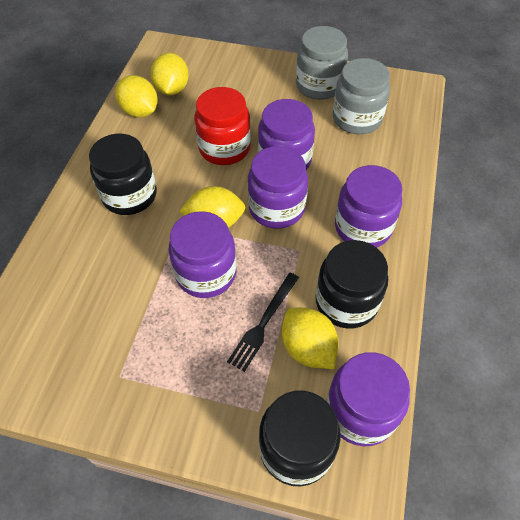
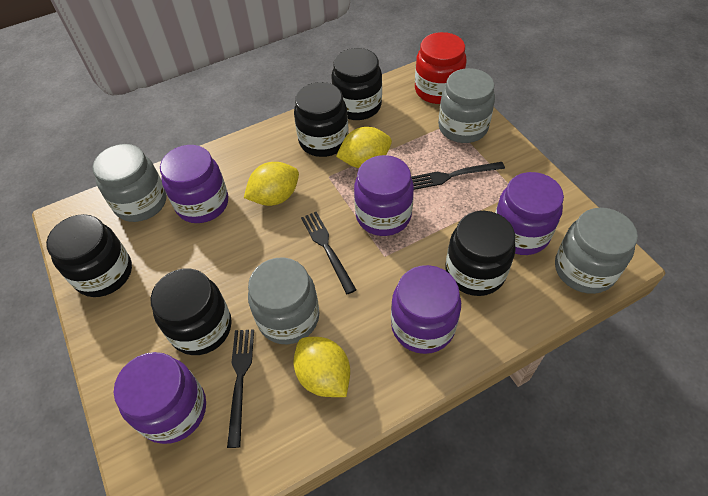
black fork: 1 -> 3
black jar: 3 -> 5
grey jar: 2 -> 4
yellow lemon: 4 -> 3

